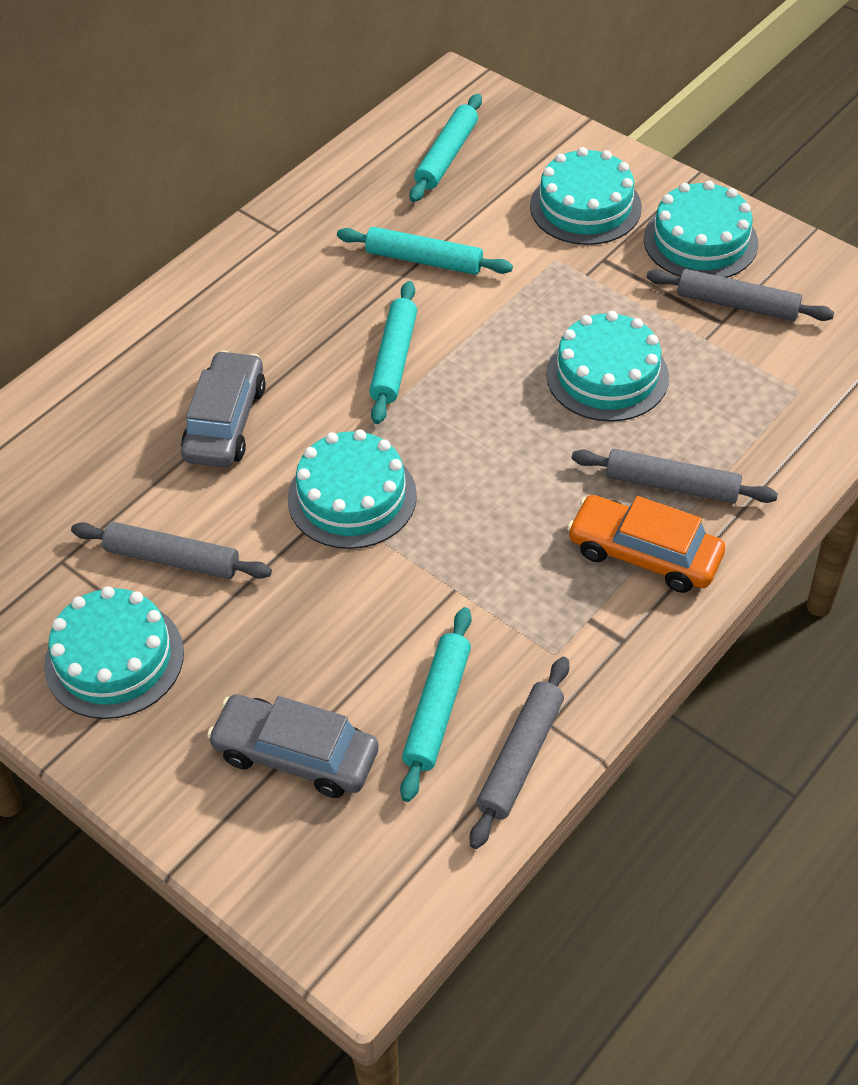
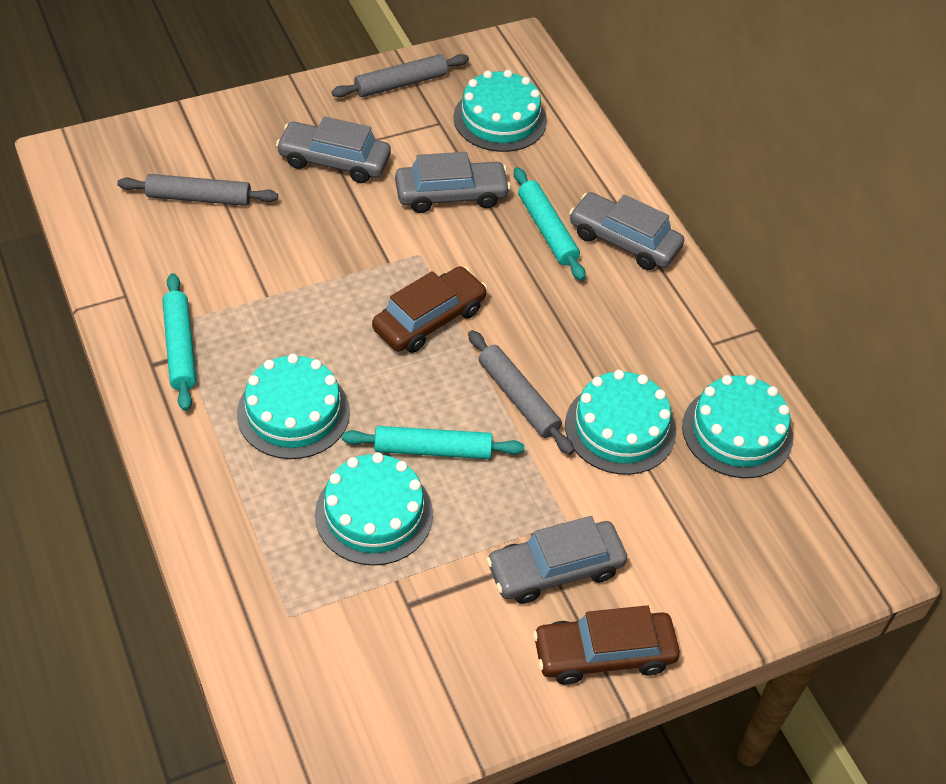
brown car: 0 -> 2
grey car: 2 -> 4
grey rolling pin: 4 -> 3
orange car: 1 -> 0
turquoise rolling pin: 4 -> 3

